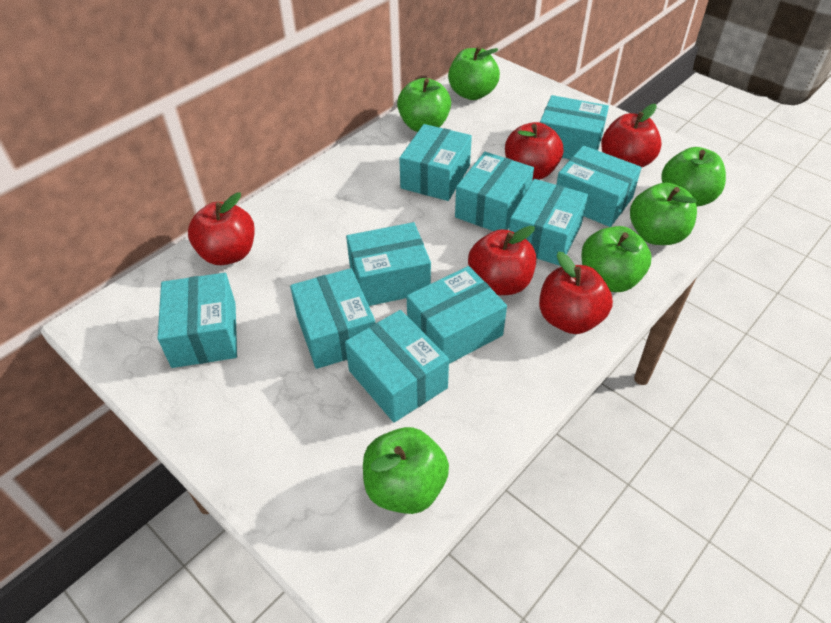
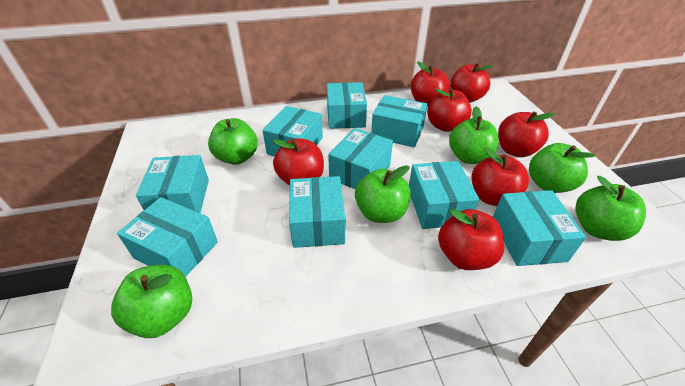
red apple: 5 -> 7
turquoise box: 10 -> 9

